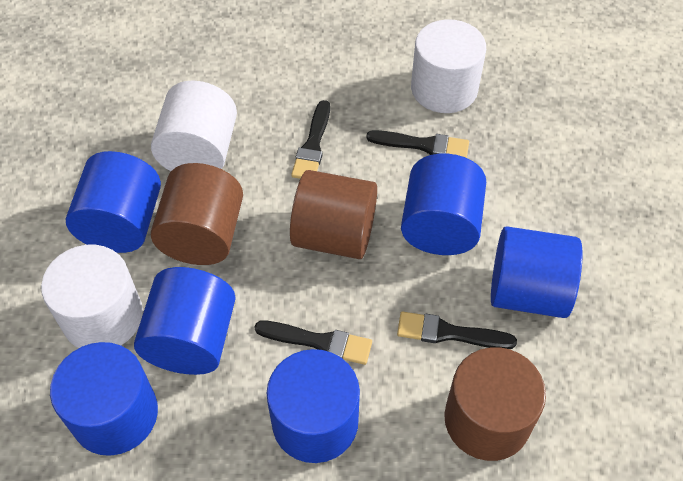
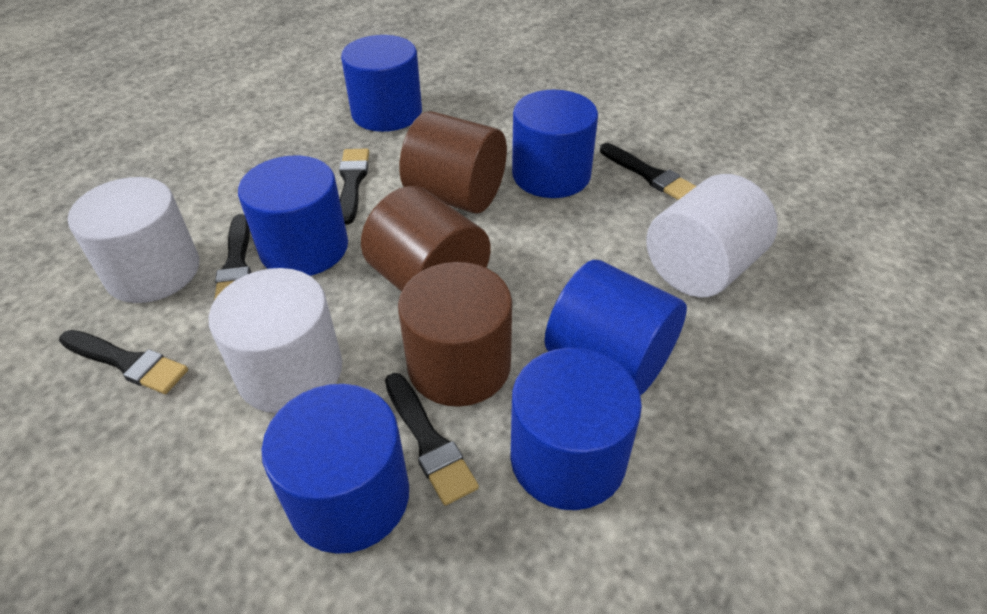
black brush: 4 -> 5

